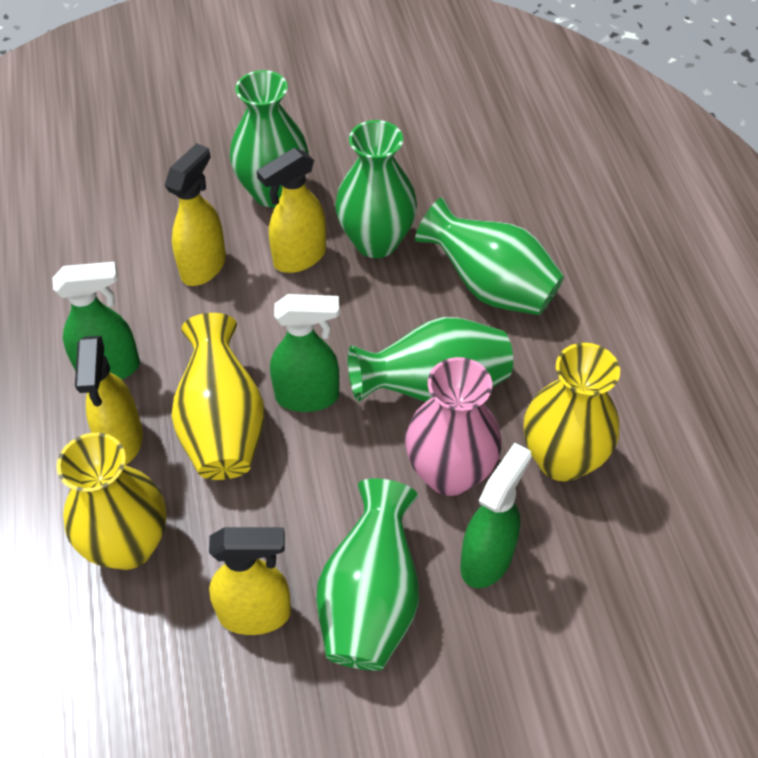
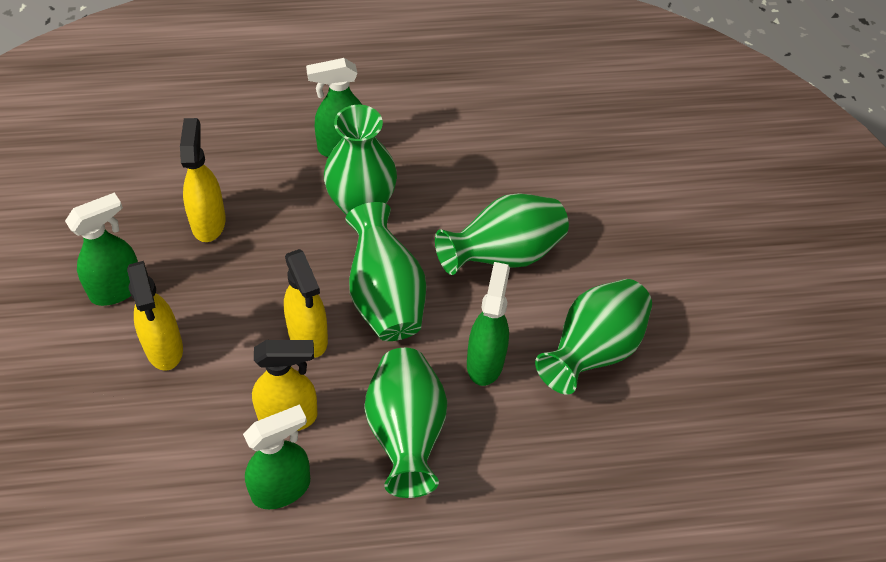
green spray bottle: 3 -> 4
pink vase: 1 -> 0
yellow vase: 3 -> 0

